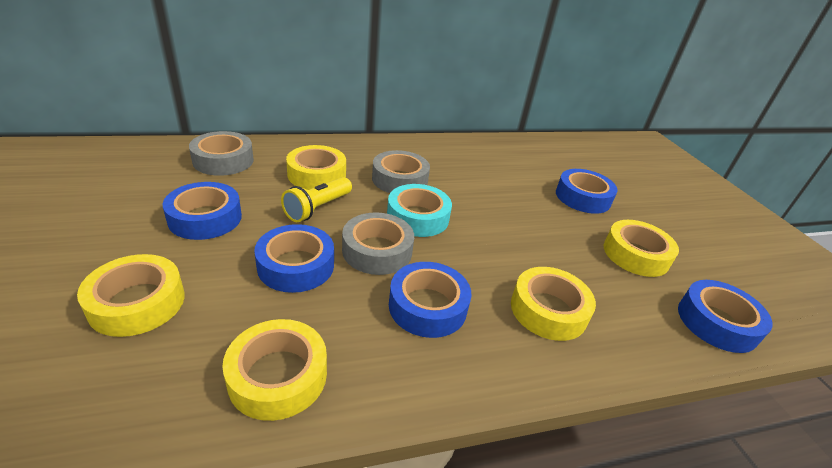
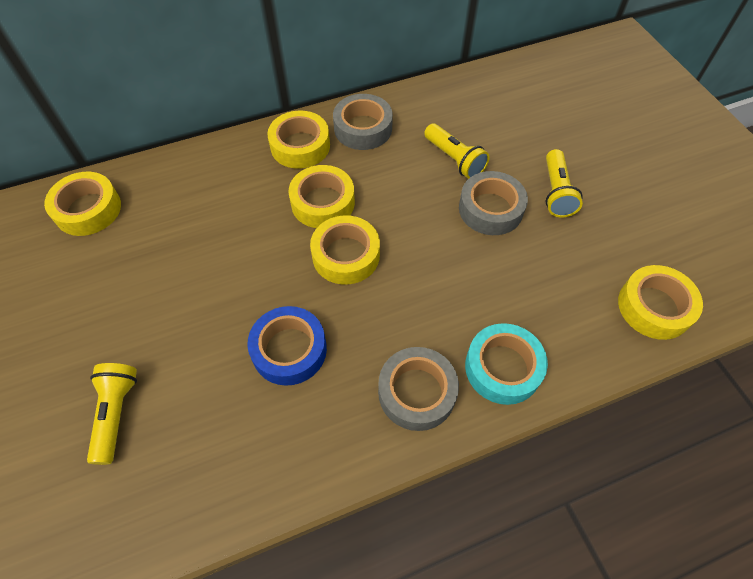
blue tape: 5 -> 1
yellow flashlight: 1 -> 3

